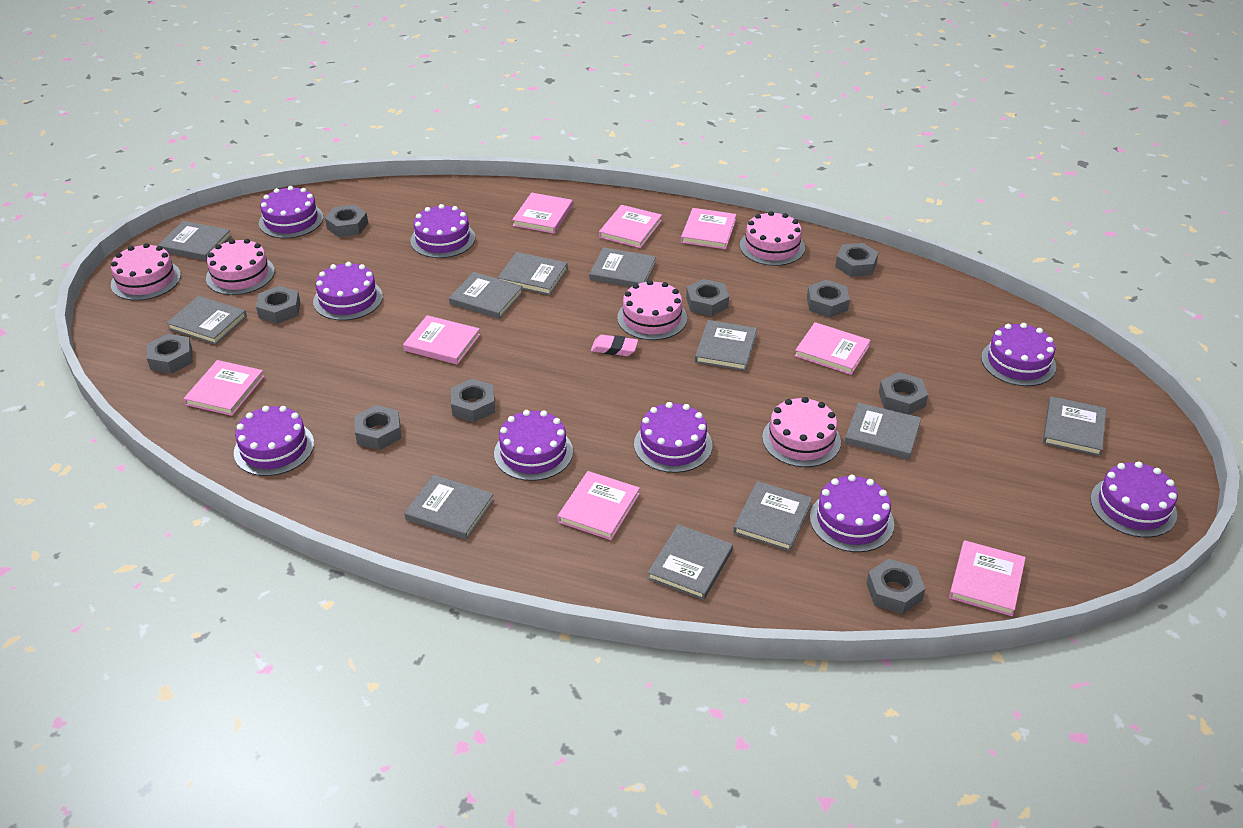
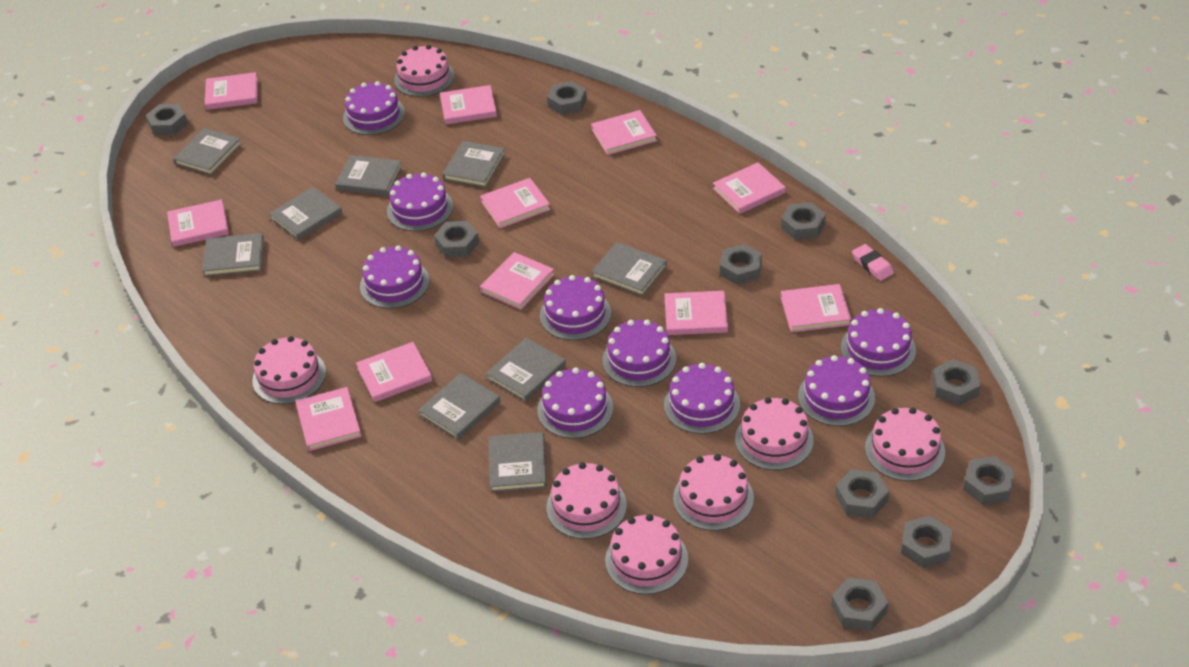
grey book: 11 -> 9
pink book: 8 -> 11
pink cake: 5 -> 7

